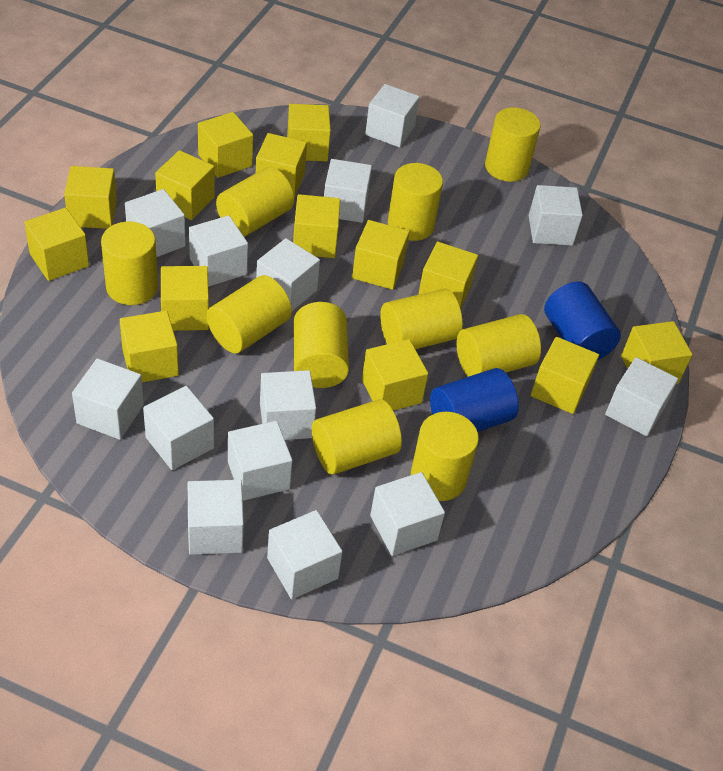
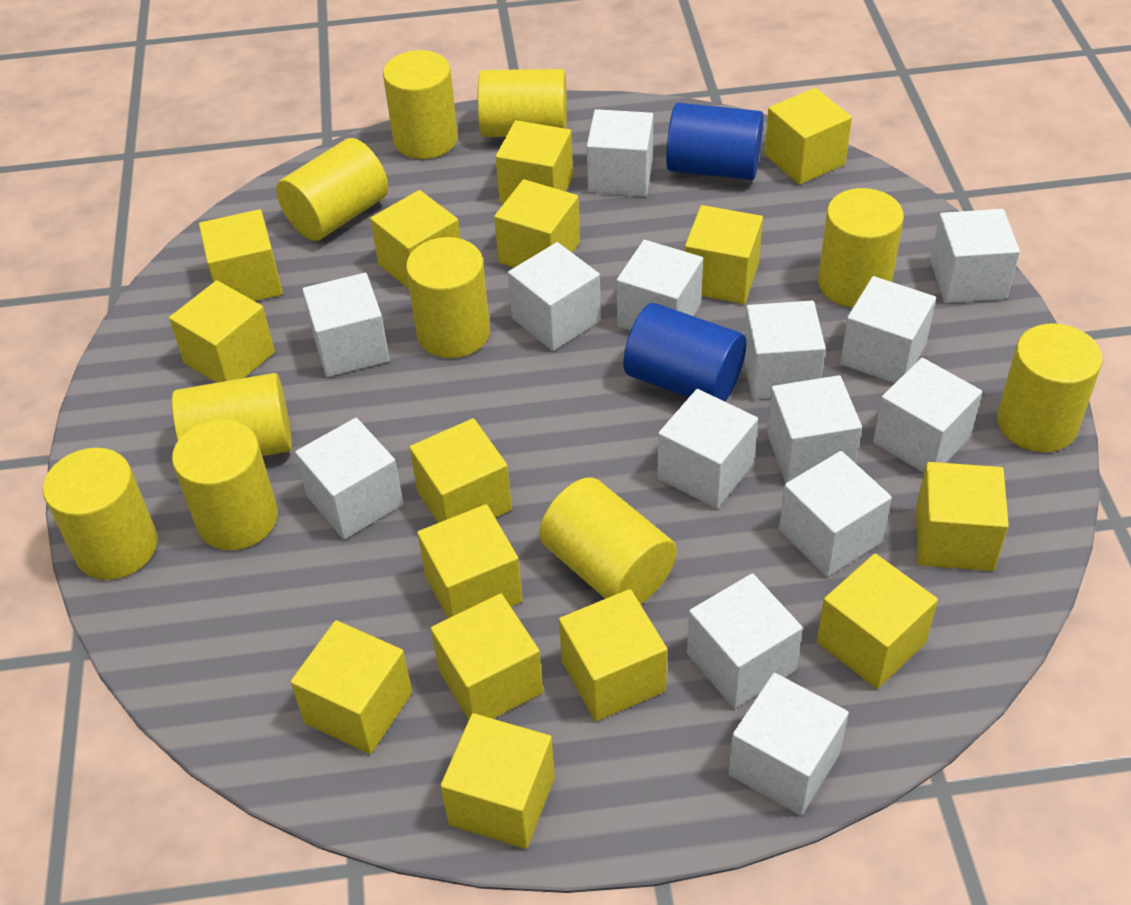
yellow cube: 14 -> 15

